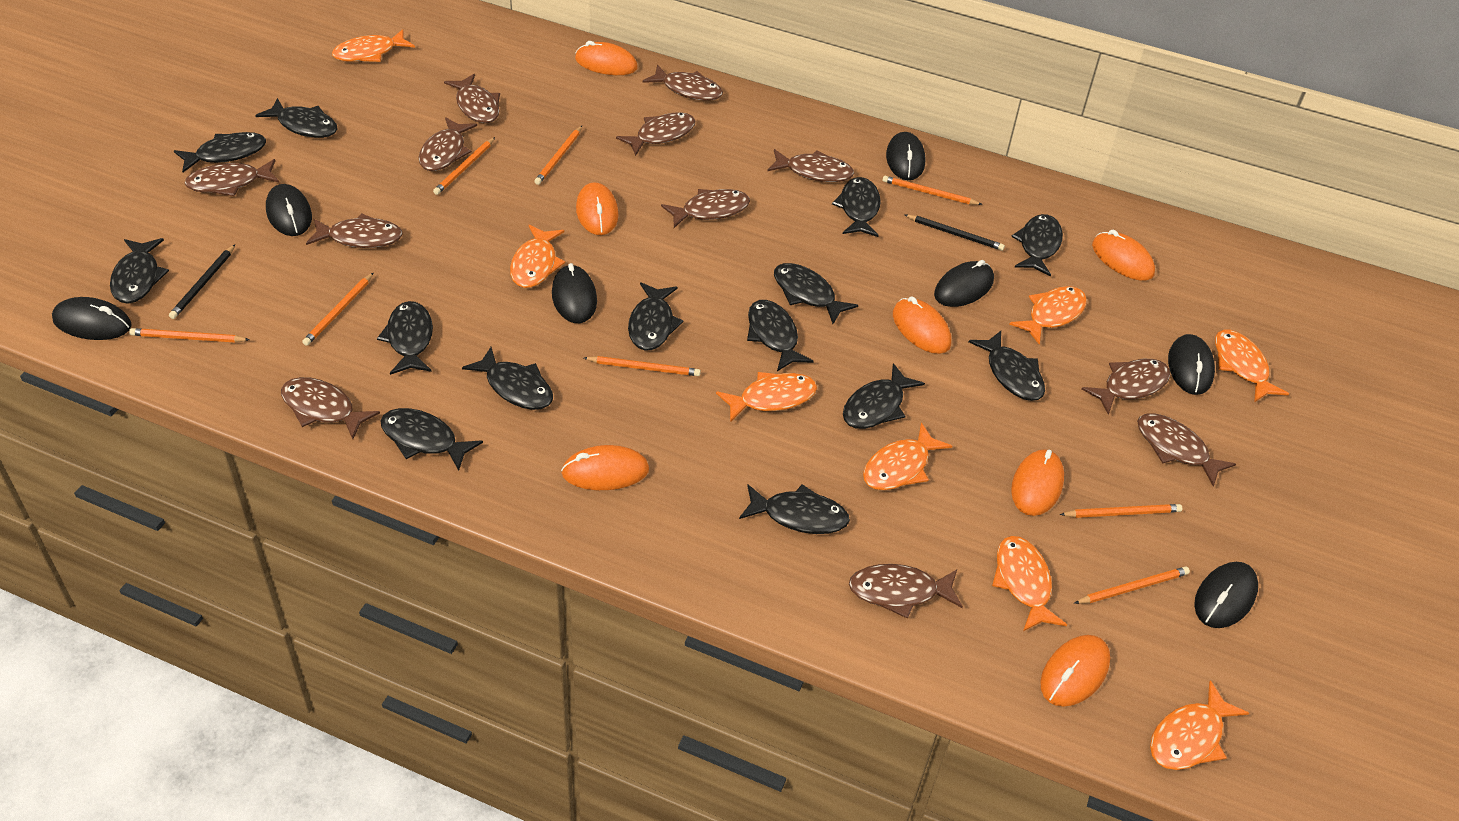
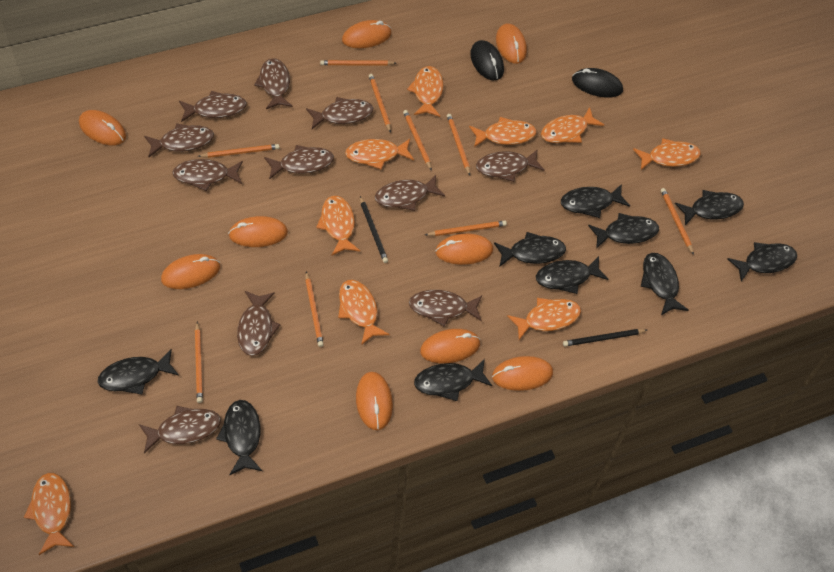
black fish: 14 -> 10
black mouse: 7 -> 2
brown fish: 12 -> 11
orange fish: 8 -> 9
orange mouse: 7 -> 9
orange pencil: 8 -> 9

